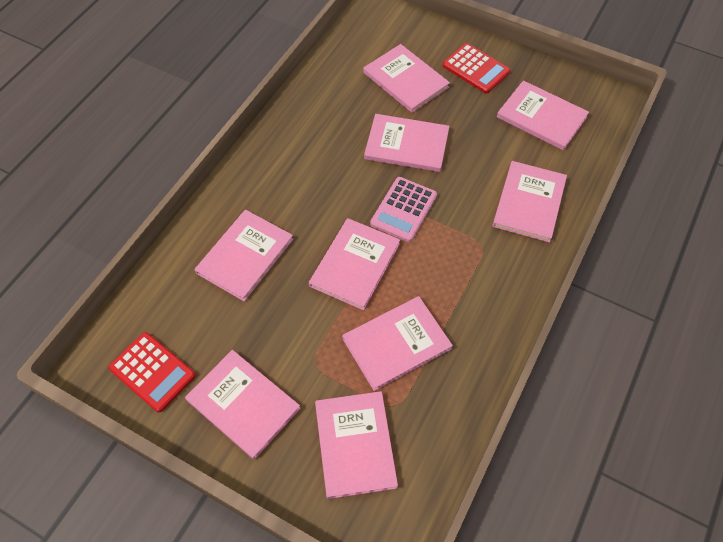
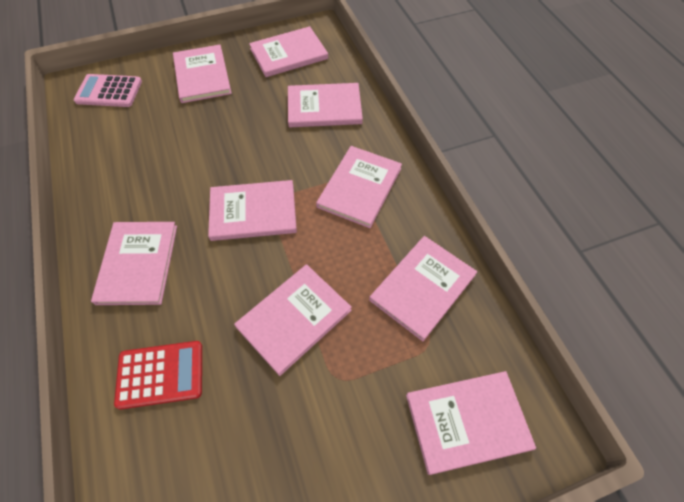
red calculator: 2 -> 1

